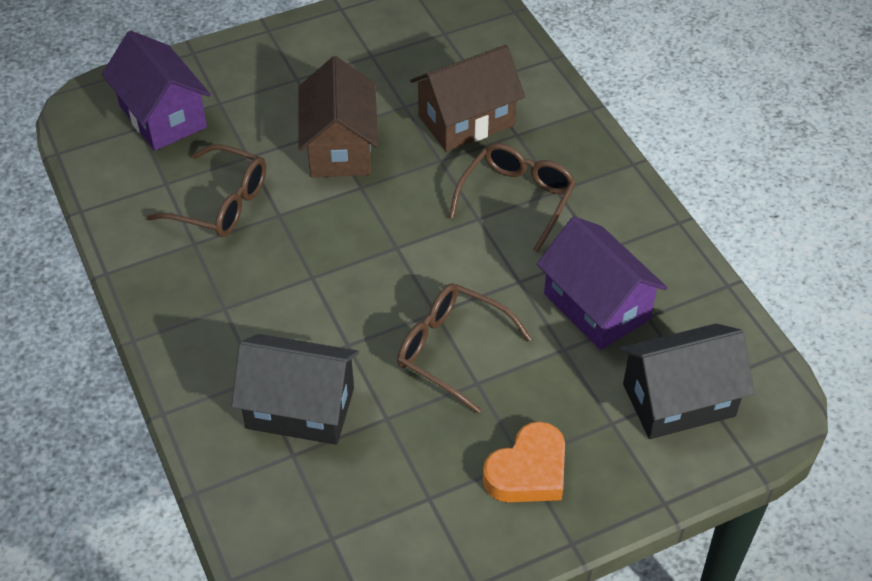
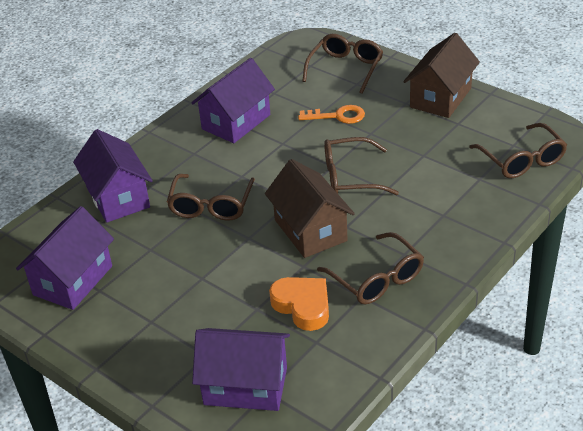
black house: 2 -> 0
brown glasses: 3 -> 5
orange key: 0 -> 1
purple house: 2 -> 4

